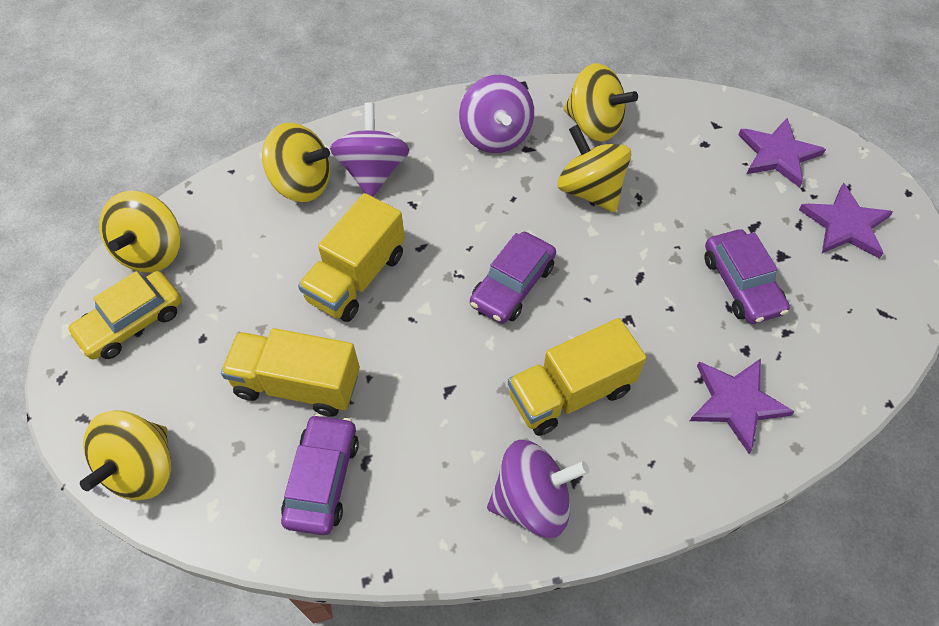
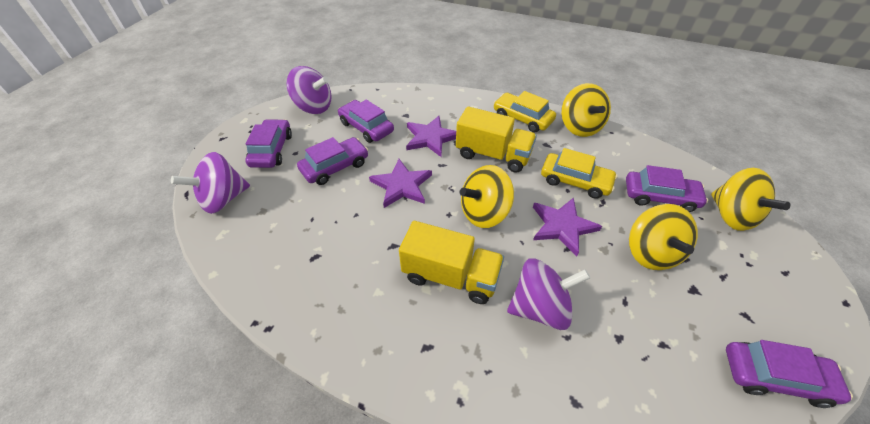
purple car: 3 -> 5
yellow car: 1 -> 2
yellow spinning top: 5 -> 4
yellow truck: 3 -> 2

